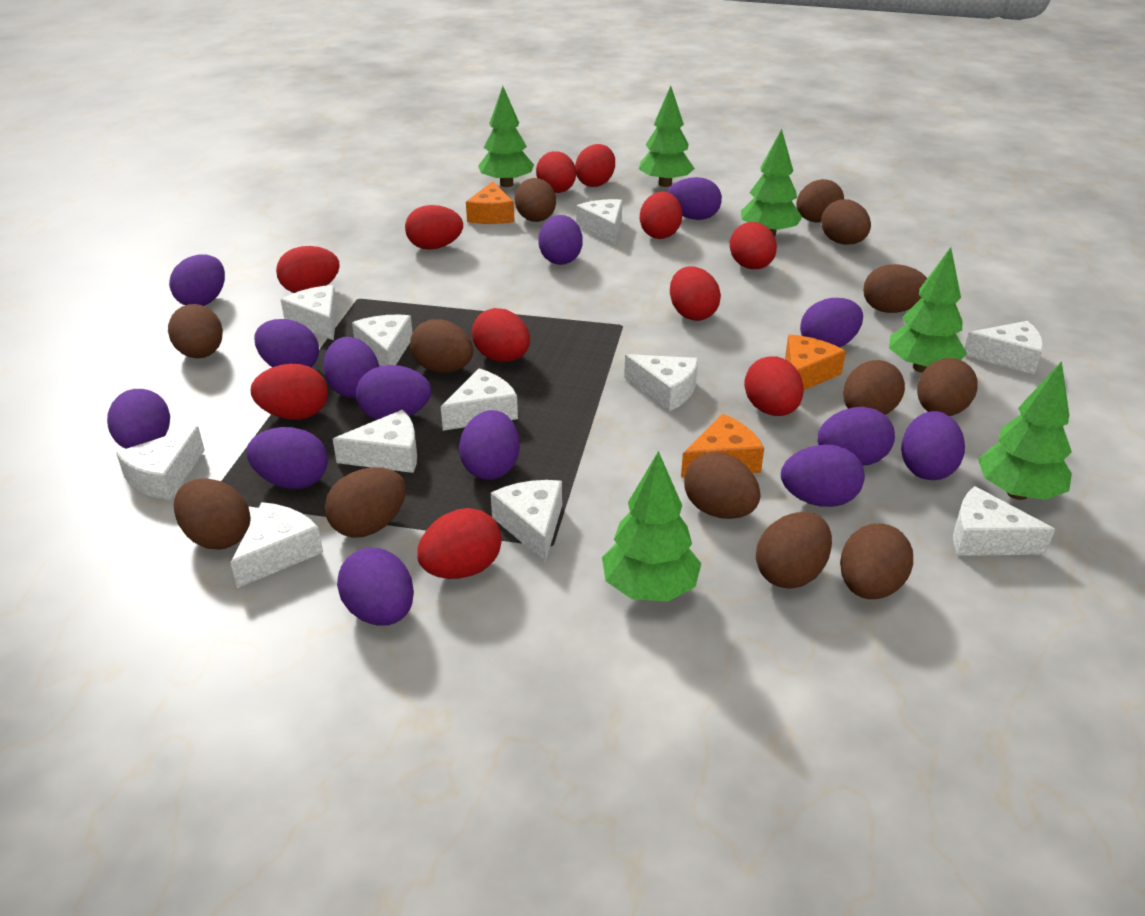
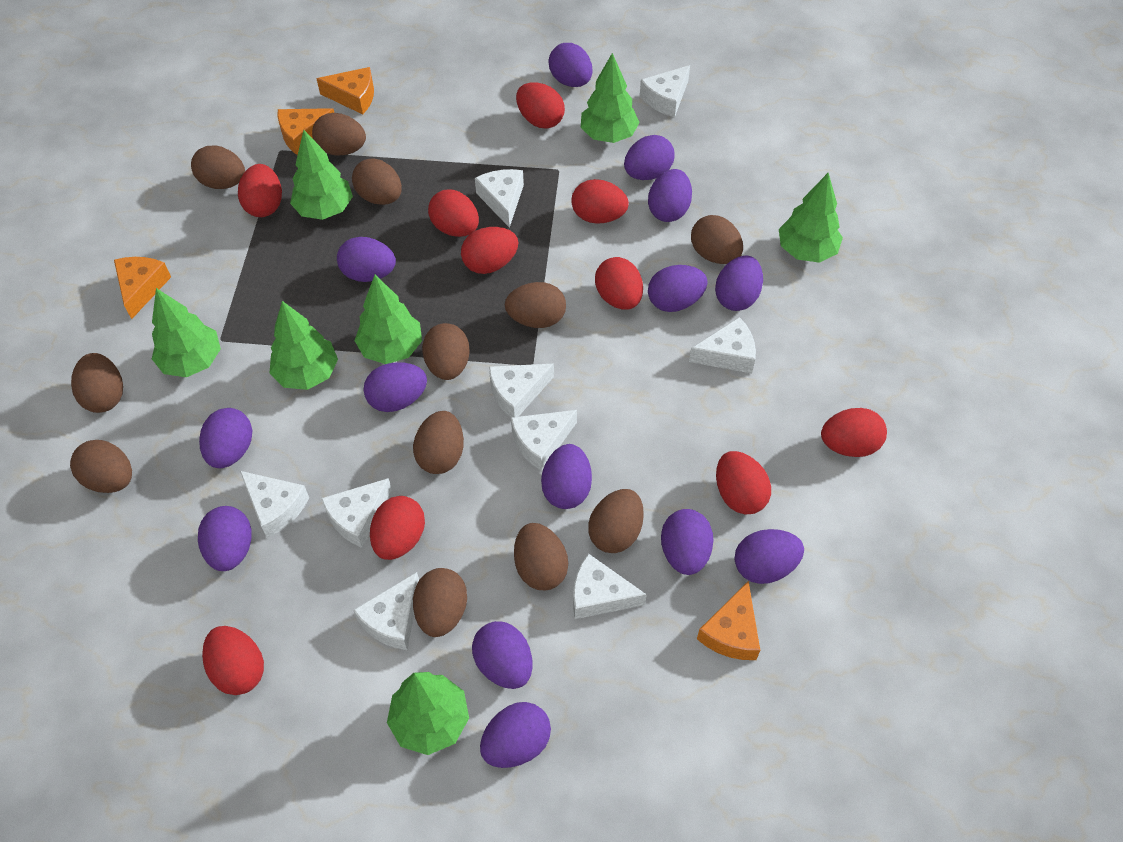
brown egg: 13 -> 12
green tree: 6 -> 7
orange cheese: 3 -> 4
red egg: 11 -> 10
white cheese: 11 -> 9

